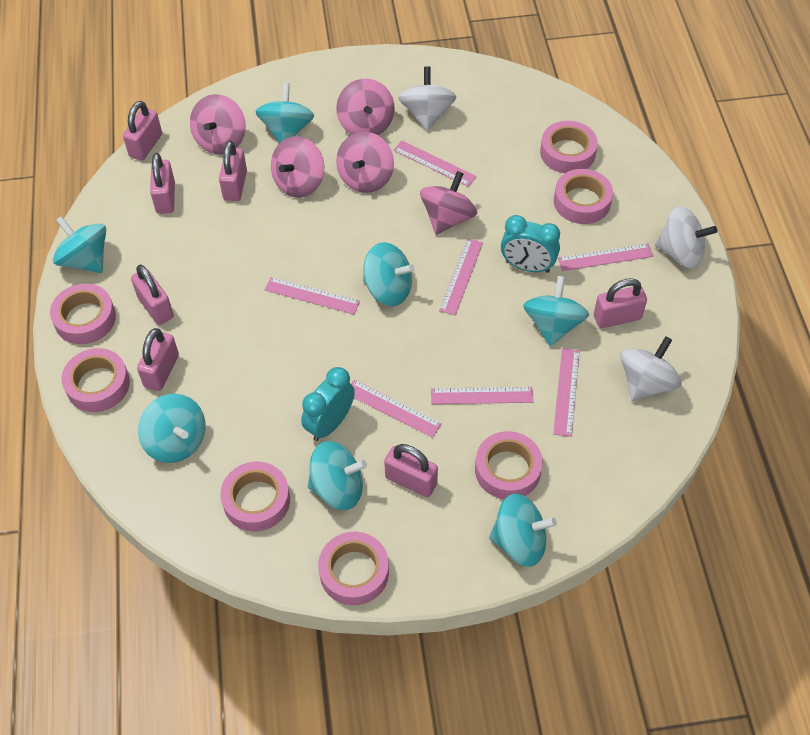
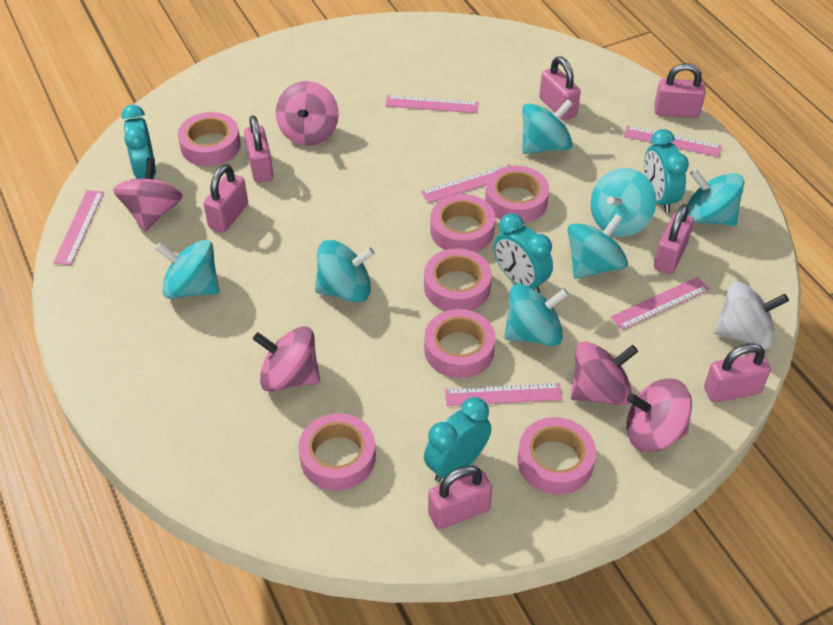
pink ruler: 7 -> 6
turquoise clock: 2 -> 4
white spinning top: 3 -> 1

